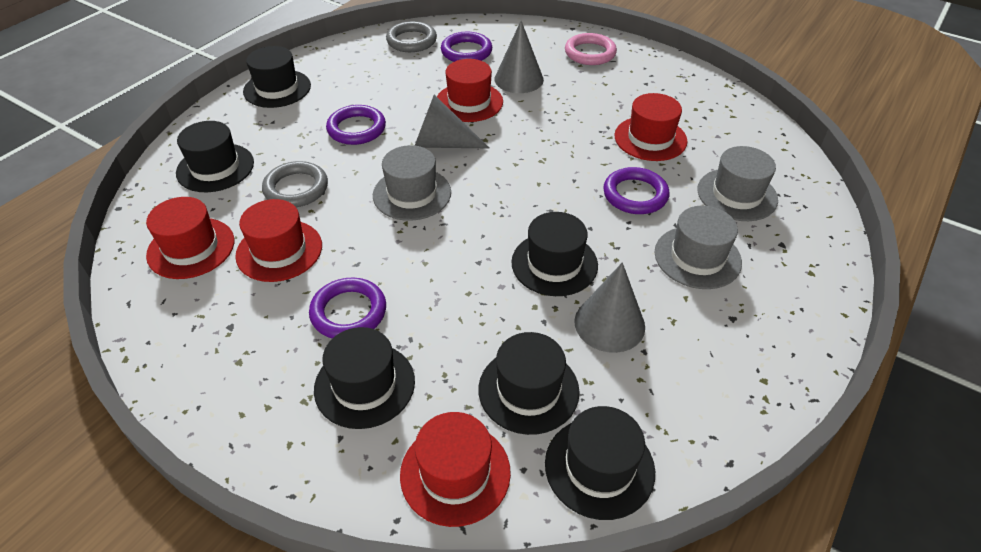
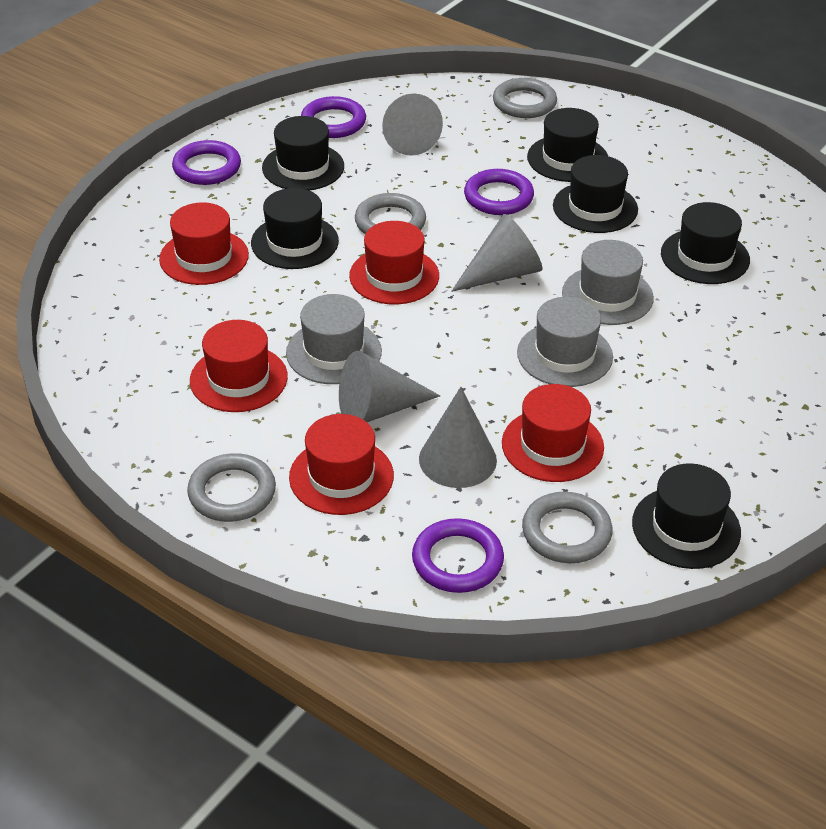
grey cone: 3 -> 4
grey ring: 2 -> 4
pink ring: 1 -> 0

